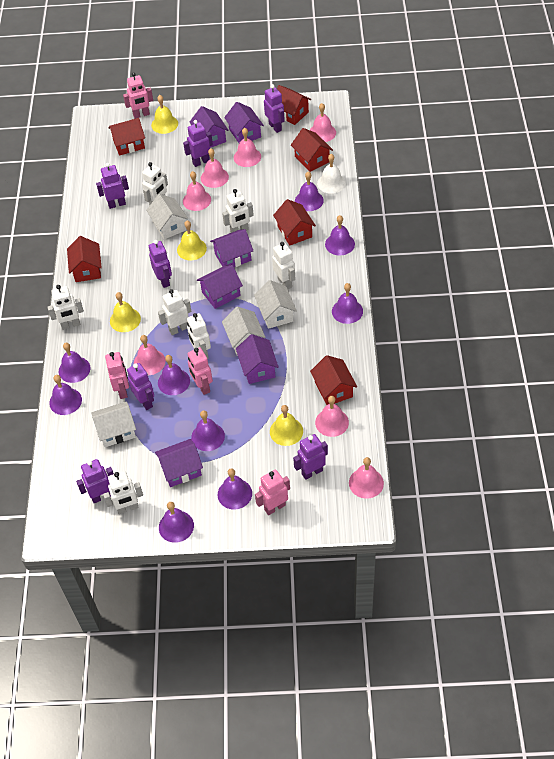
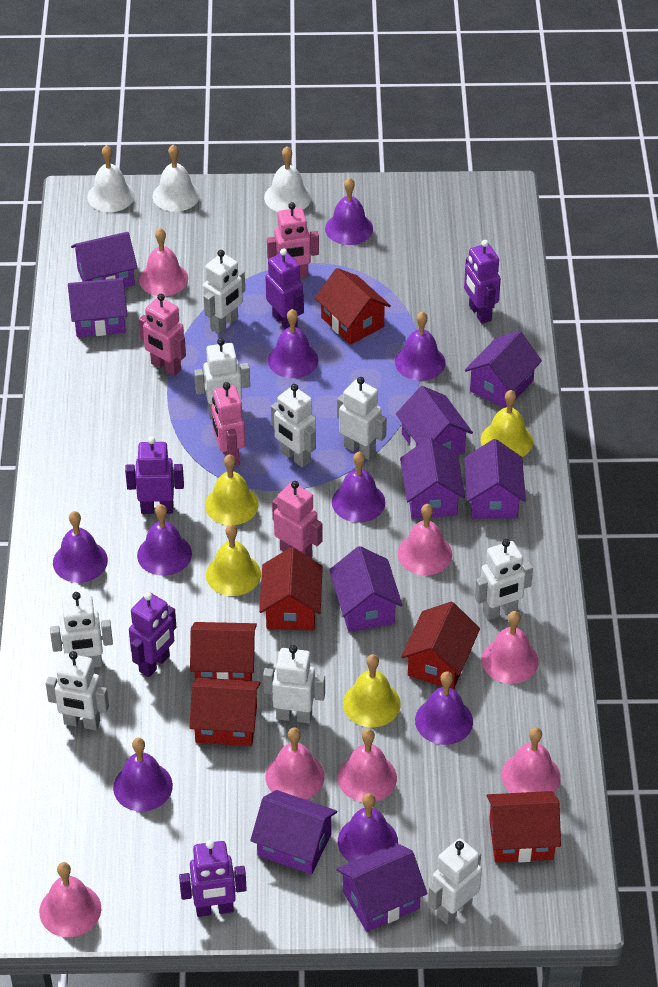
purple house: 6 -> 9
purple robot: 7 -> 5
white bell: 1 -> 3
white house: 4 -> 0
white robot: 7 -> 9

